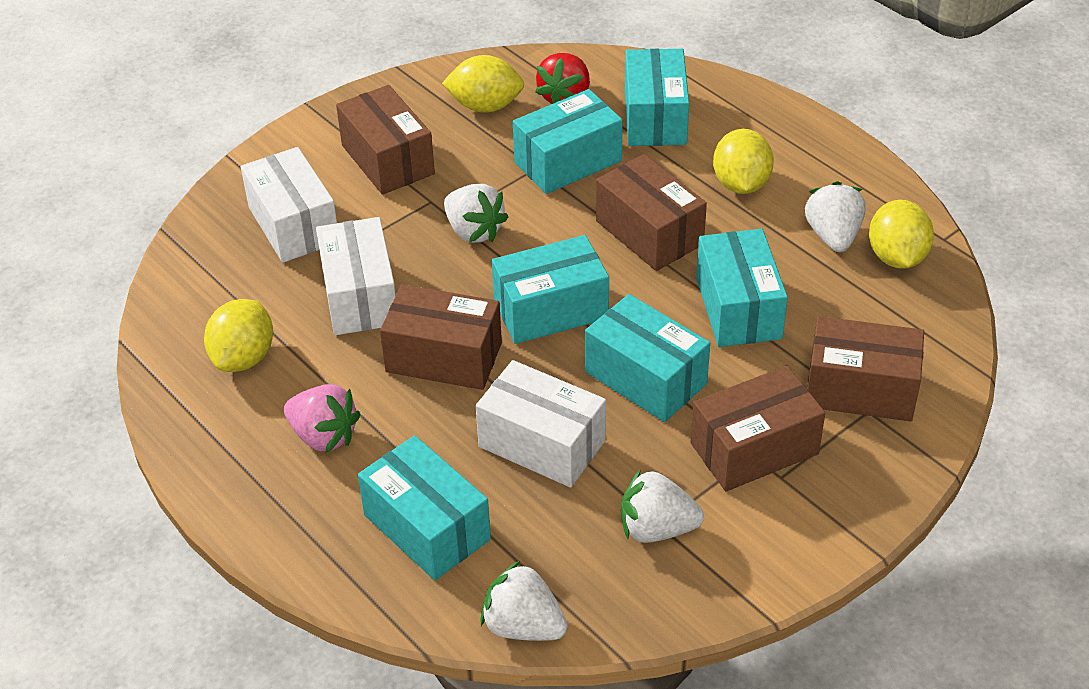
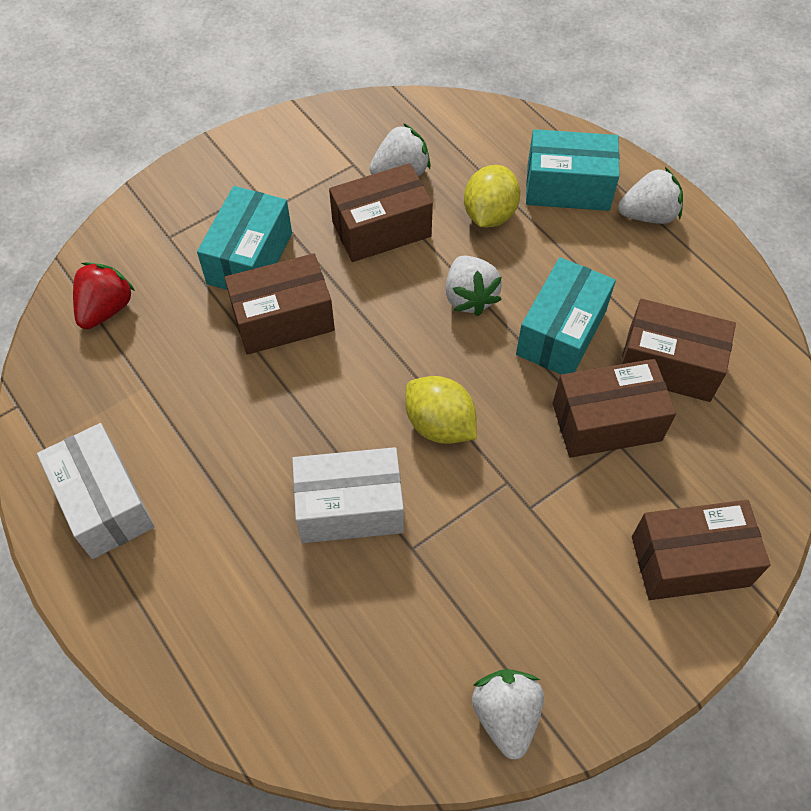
pink strawberry: 1 -> 0
turquoise box: 6 -> 3
white box: 3 -> 2
yellow lemon: 4 -> 2

